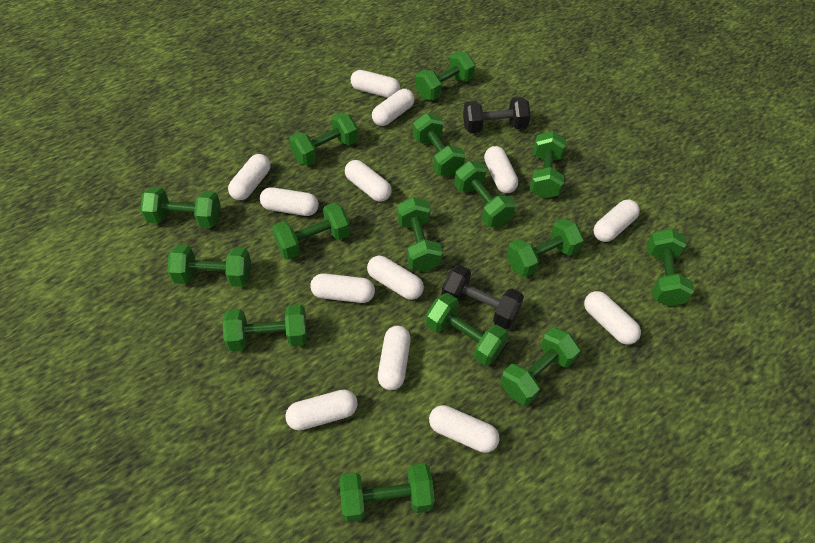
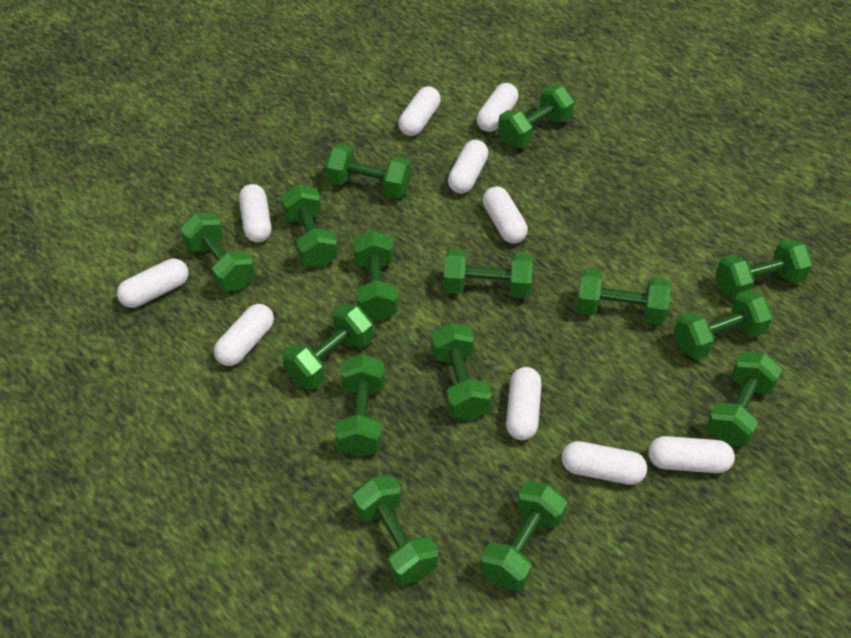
black dumbbell: 2 -> 0
white capsule: 13 -> 10

